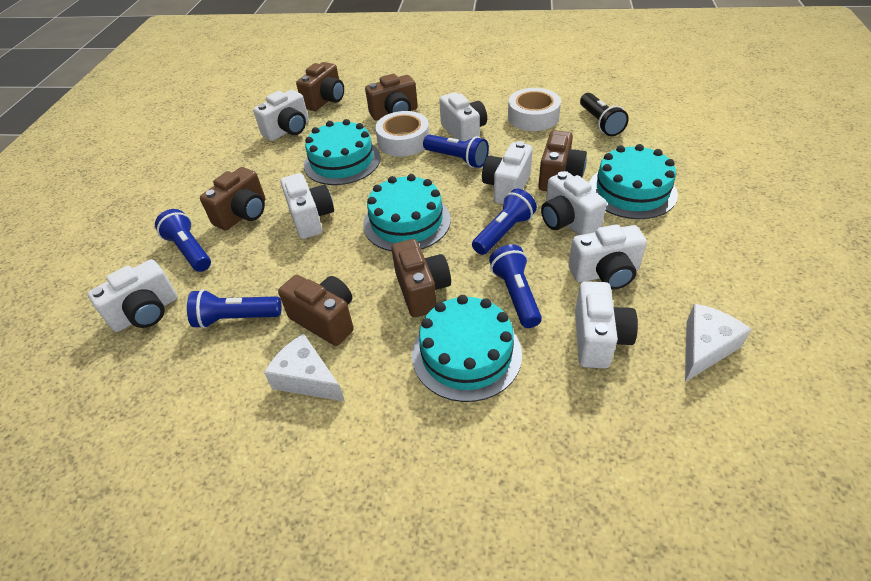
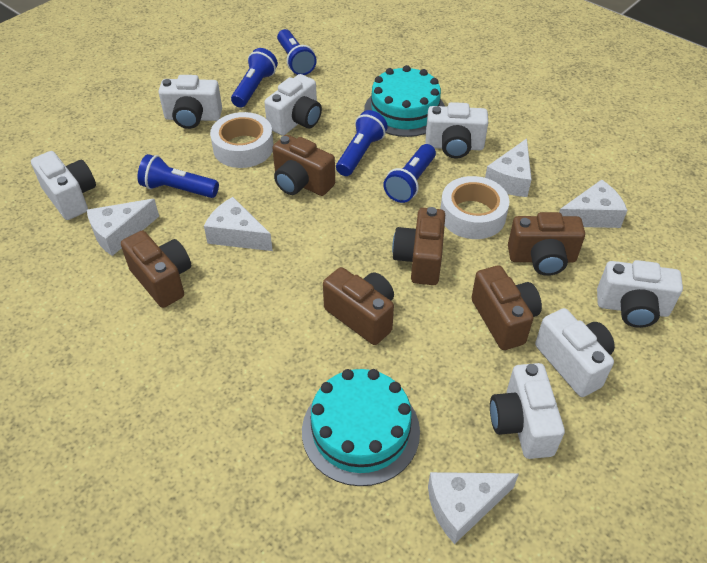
black flashlight: 1 -> 0
turquoise cake: 4 -> 2
white camera: 8 -> 7
white cheese: 2 -> 5

